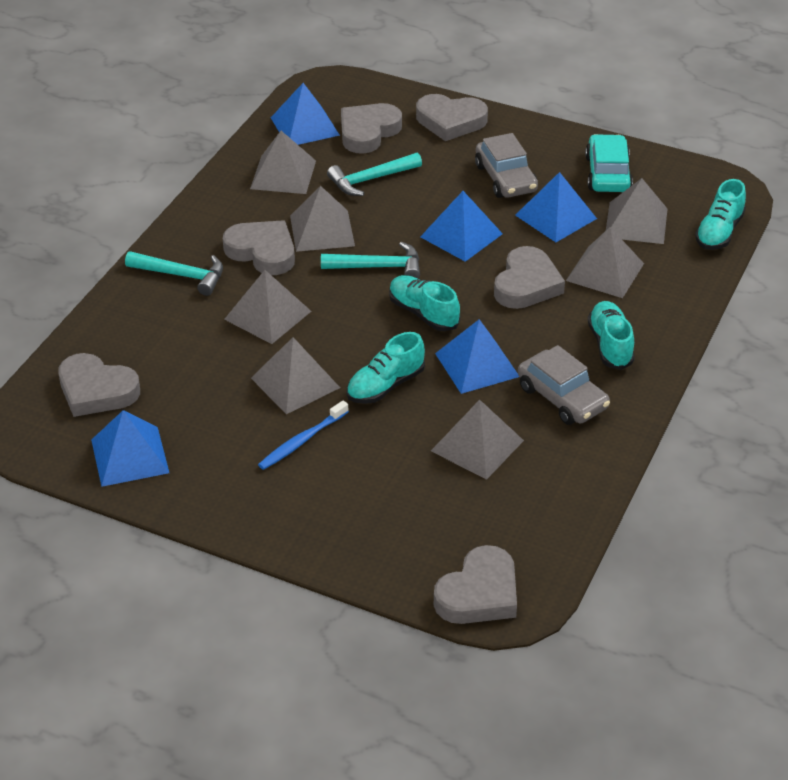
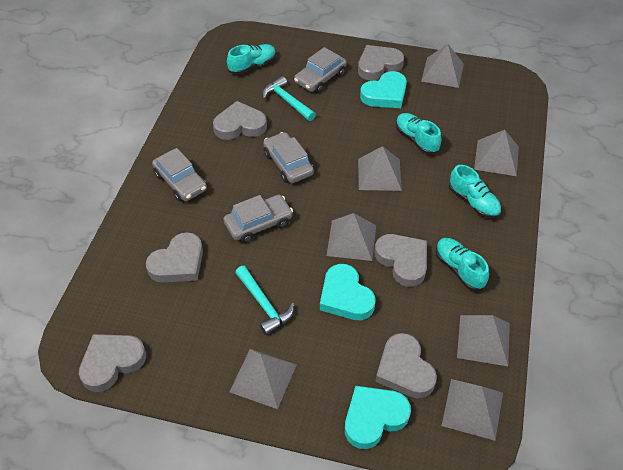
blue pyramid: 5 -> 0
blue toothbrush: 1 -> 0
grey car: 2 -> 4
turquoise car: 1 -> 0
turquoise hammer: 3 -> 2
turquoise heart: 0 -> 3

